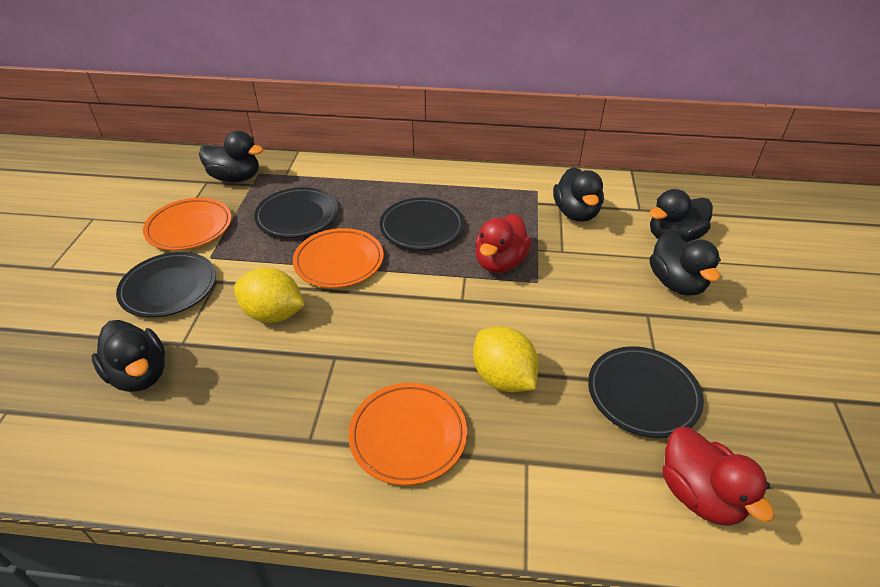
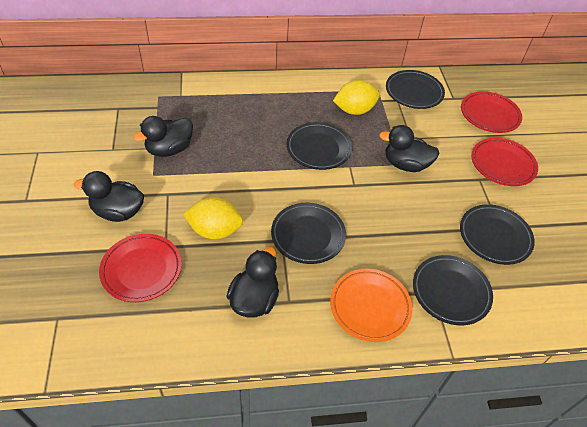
black duck: 5 -> 4
black plate: 4 -> 5
orange plate: 3 -> 1
red duck: 2 -> 0
red plate: 0 -> 3

